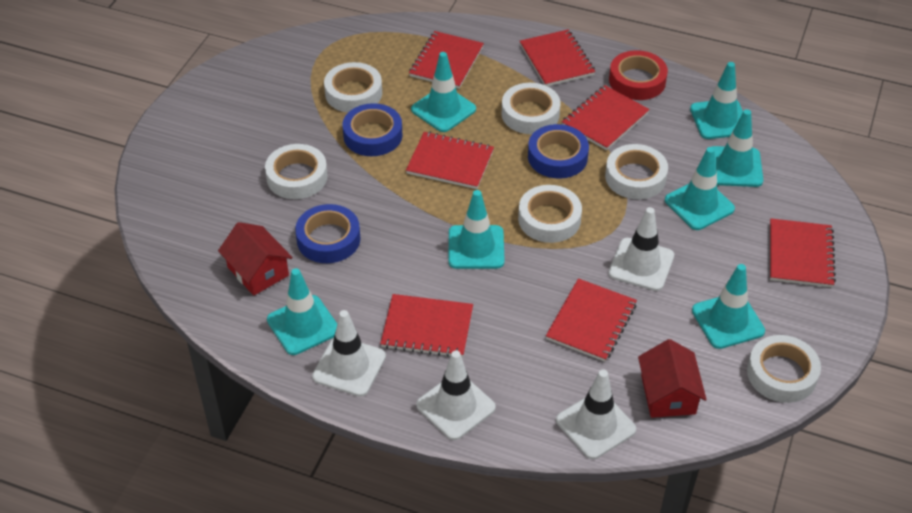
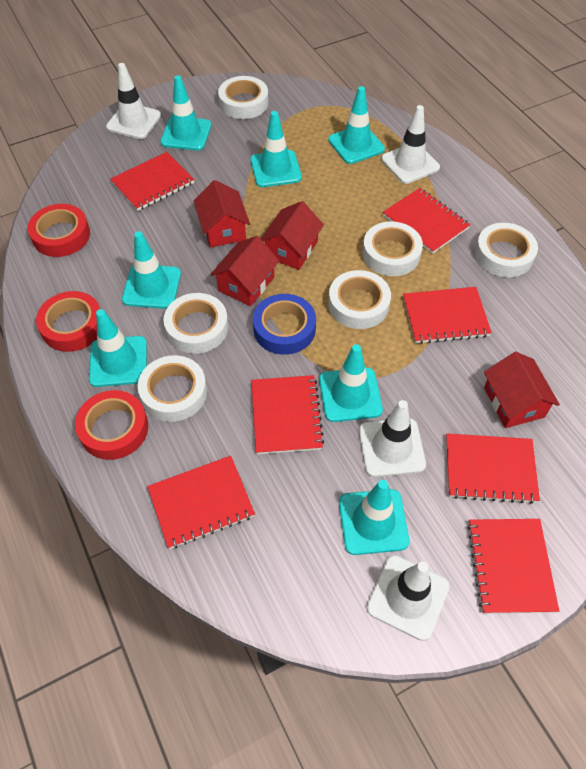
blue tape: 3 -> 1
red house: 2 -> 4
red tape: 1 -> 3

